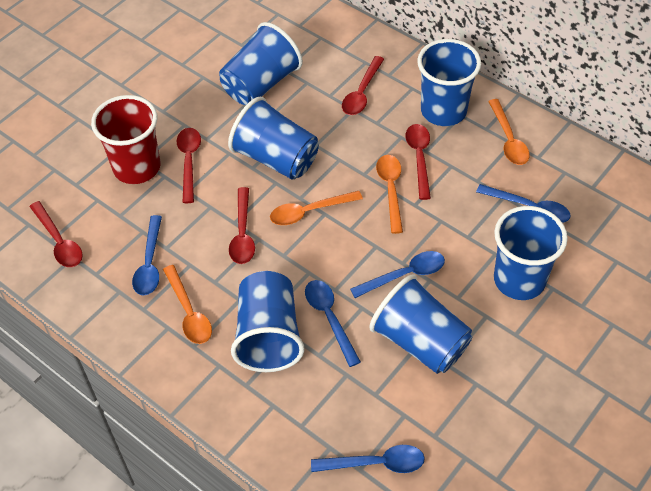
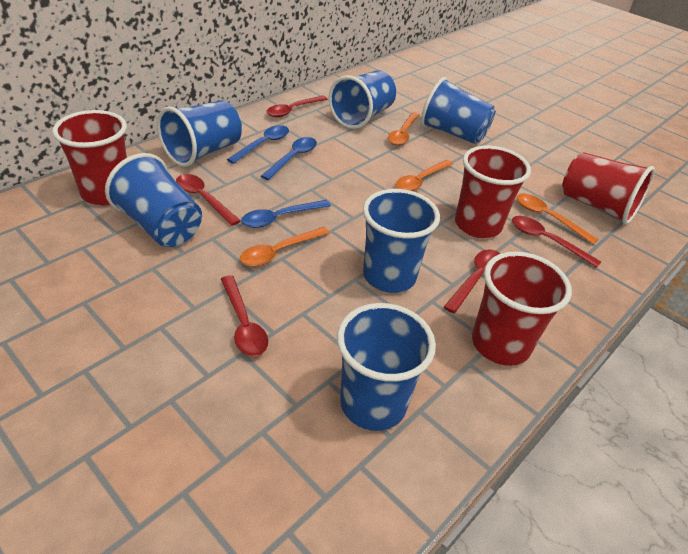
blue spoon: 5 -> 3
red cup: 1 -> 4

